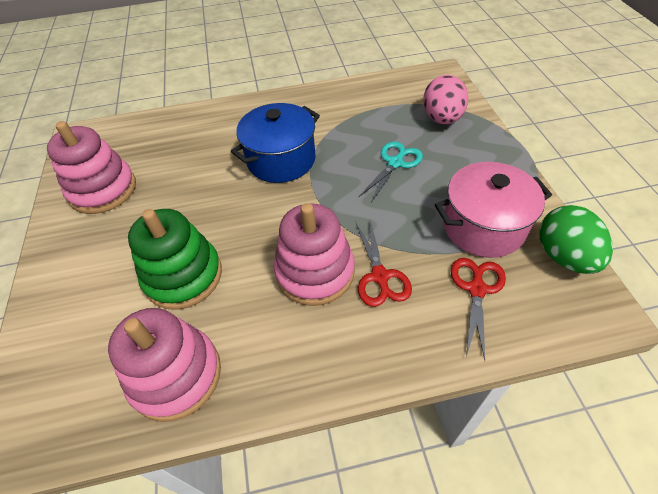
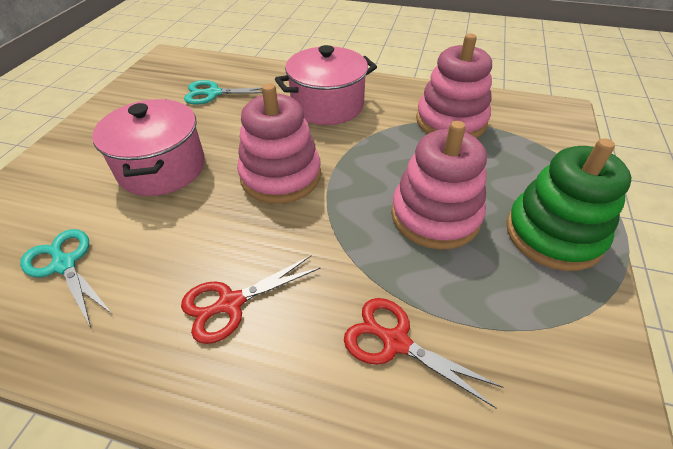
blue pot: 1 -> 0
green egg: 1 -> 0
pink egg: 1 -> 0
pink pot: 1 -> 2
turquoise scissors: 1 -> 2

